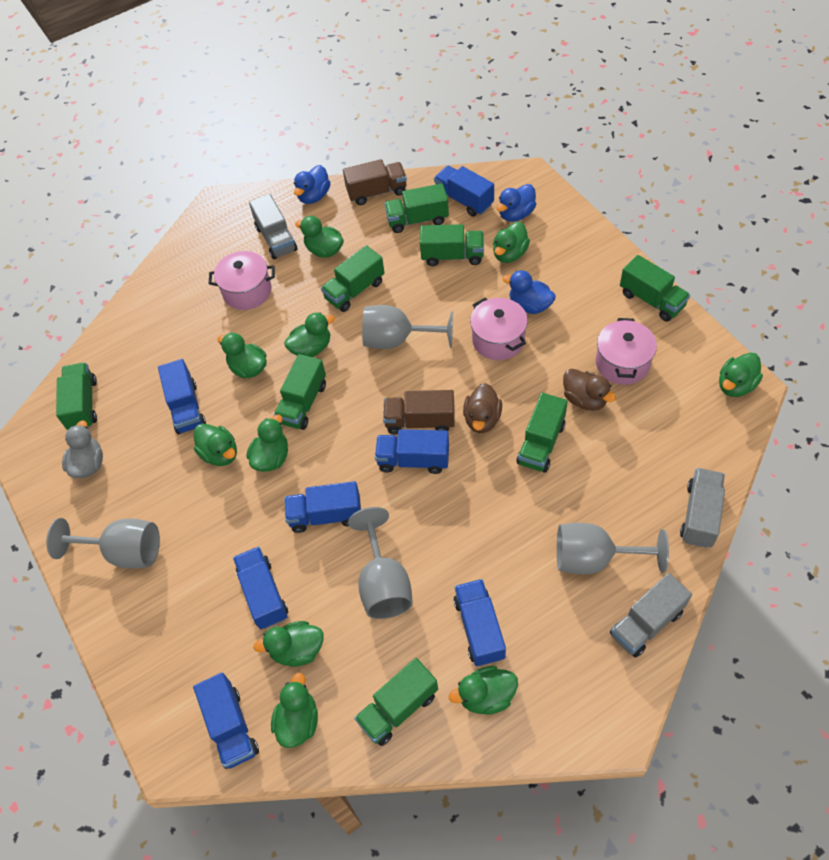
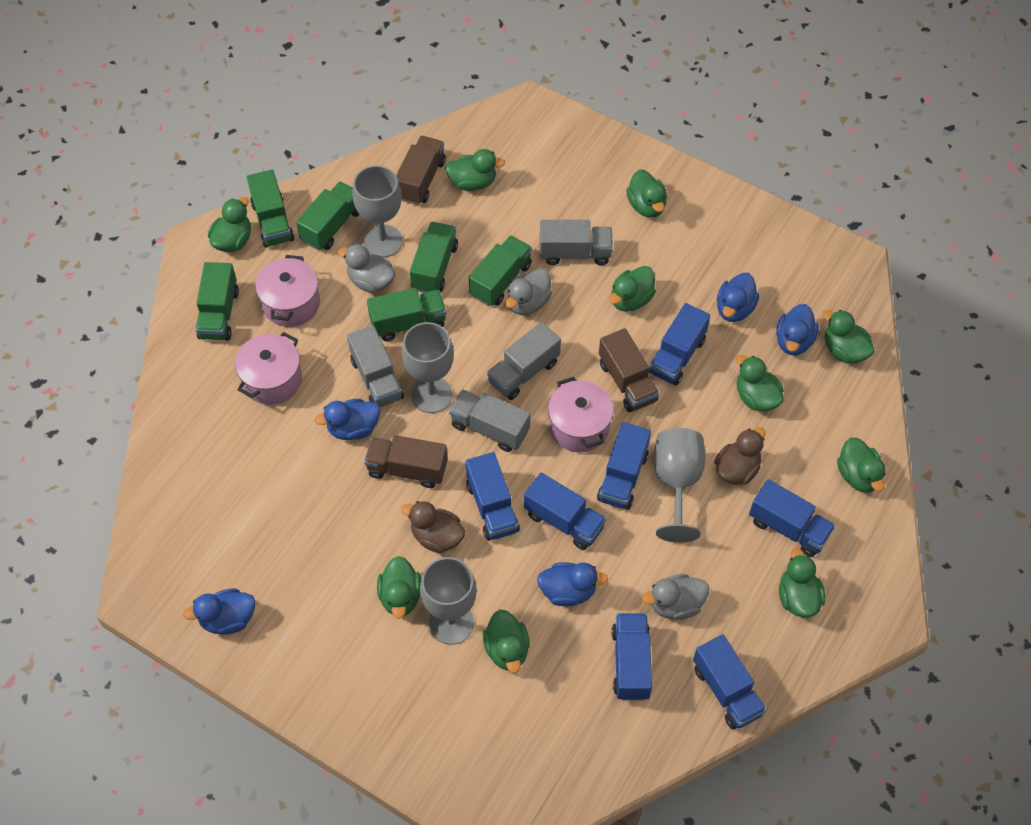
blue duck: 3 -> 5
brown truck: 2 -> 3
green truck: 8 -> 6
grey duck: 1 -> 3
grey truck: 3 -> 4

